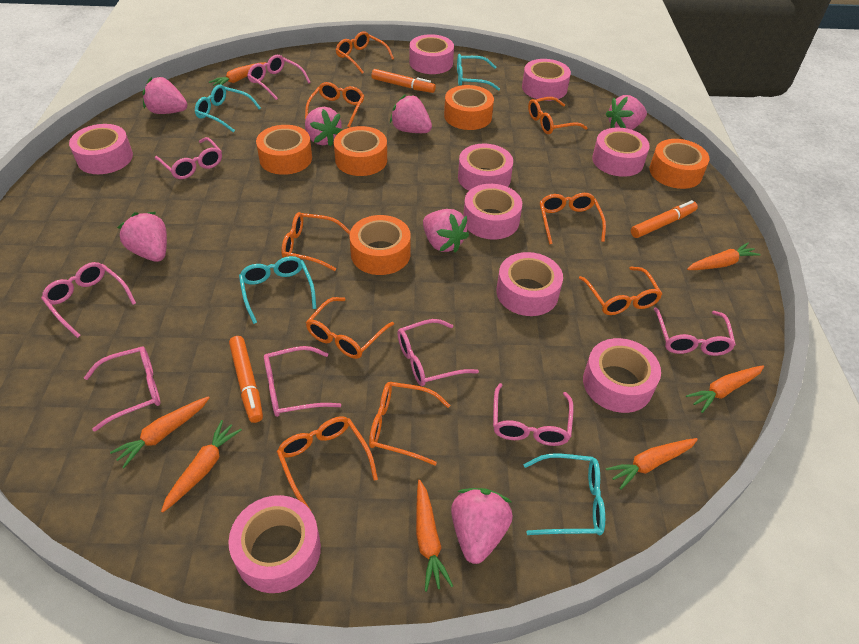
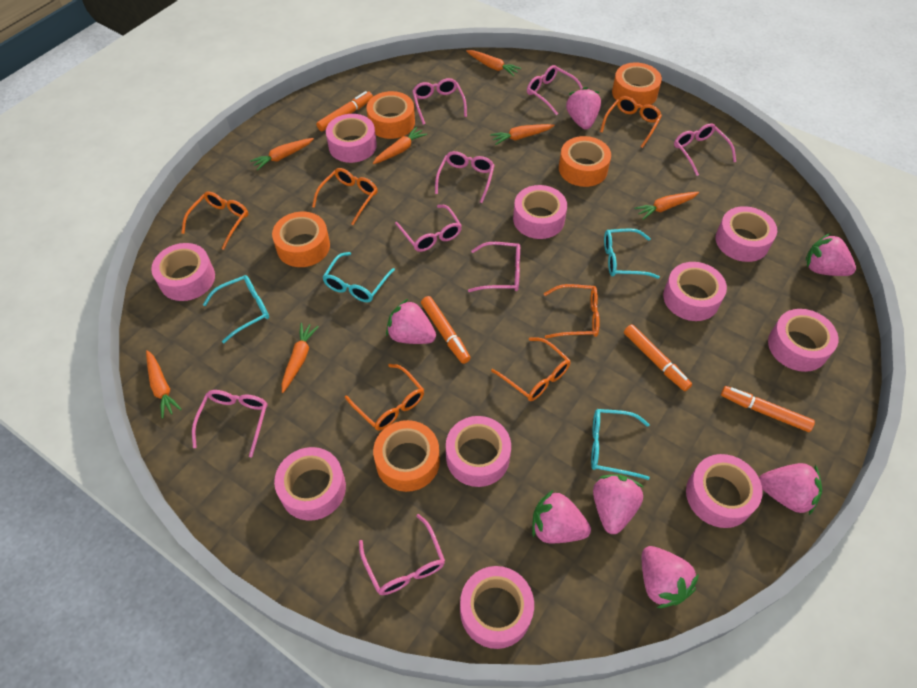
orange glasses: 9 -> 6
orange marker: 3 -> 4
pink tape: 9 -> 10

